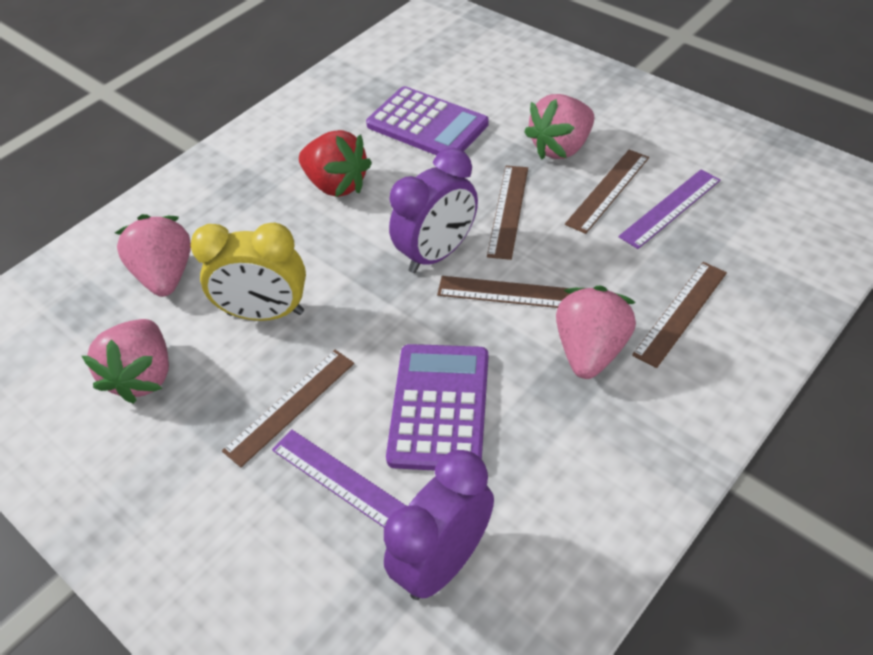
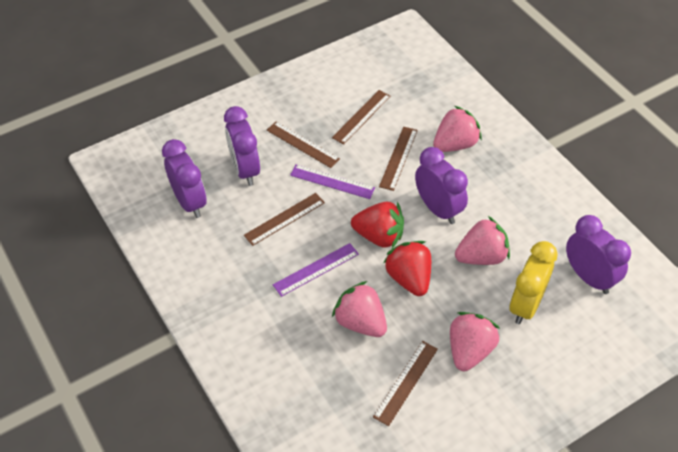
purple calculator: 2 -> 0
purple clock: 2 -> 4
red strawberry: 1 -> 2

